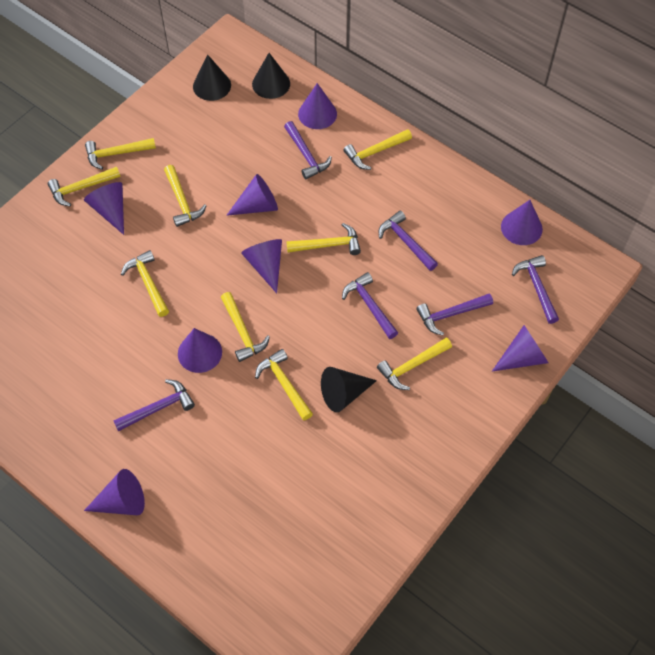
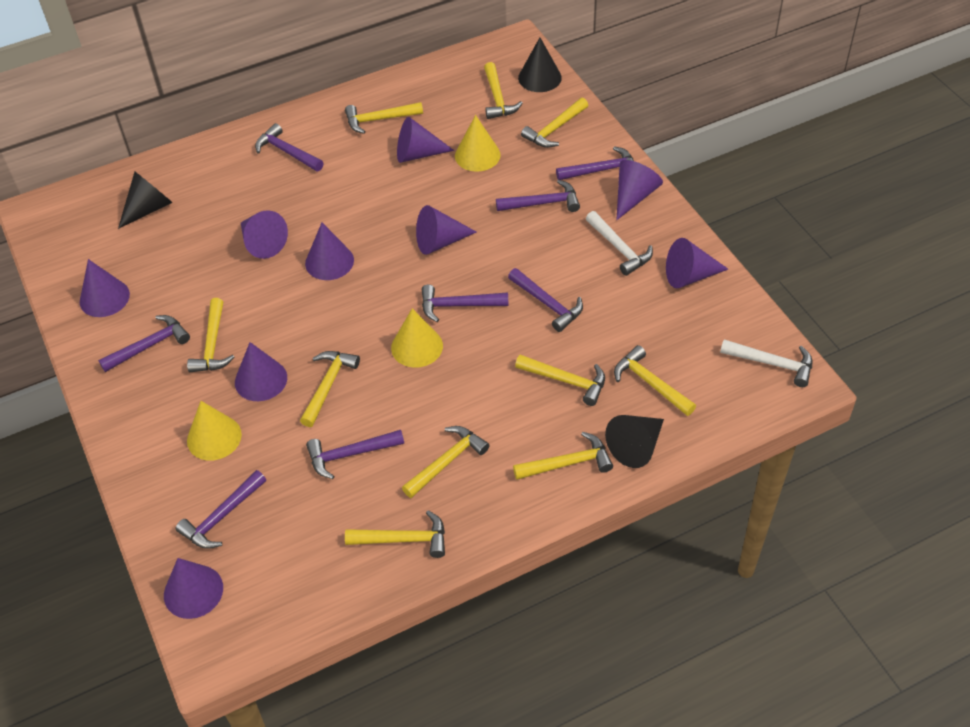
purple cone: 8 -> 9
purple hammer: 6 -> 8
white hammer: 0 -> 2
yellow cone: 0 -> 3
yellow hammer: 9 -> 10

